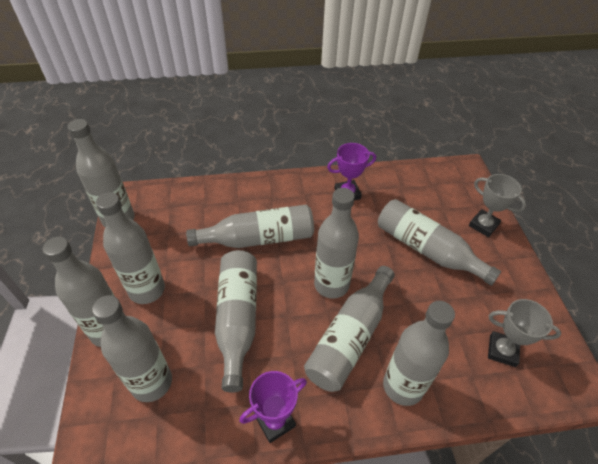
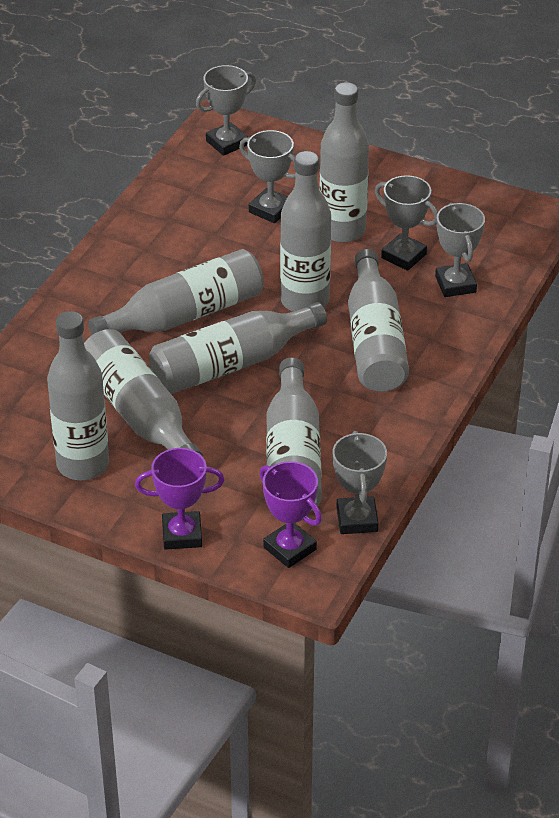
grey bottle: 10 -> 8
grey trophy: 2 -> 5

